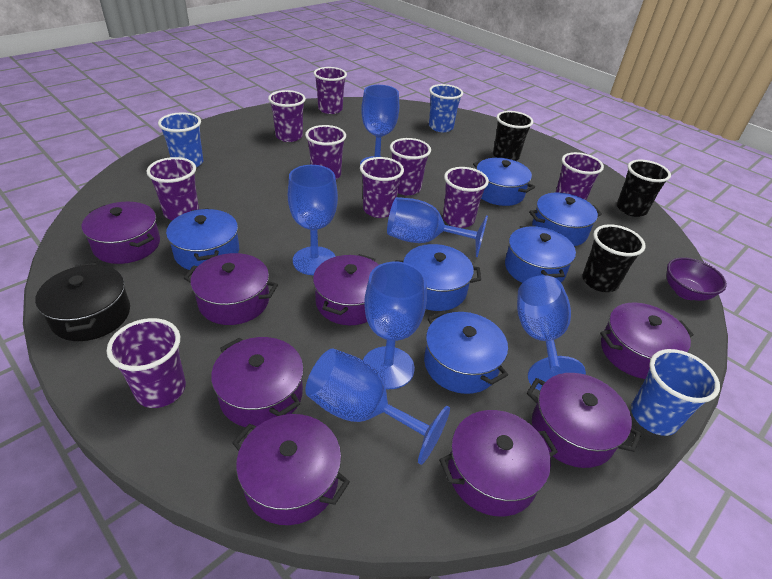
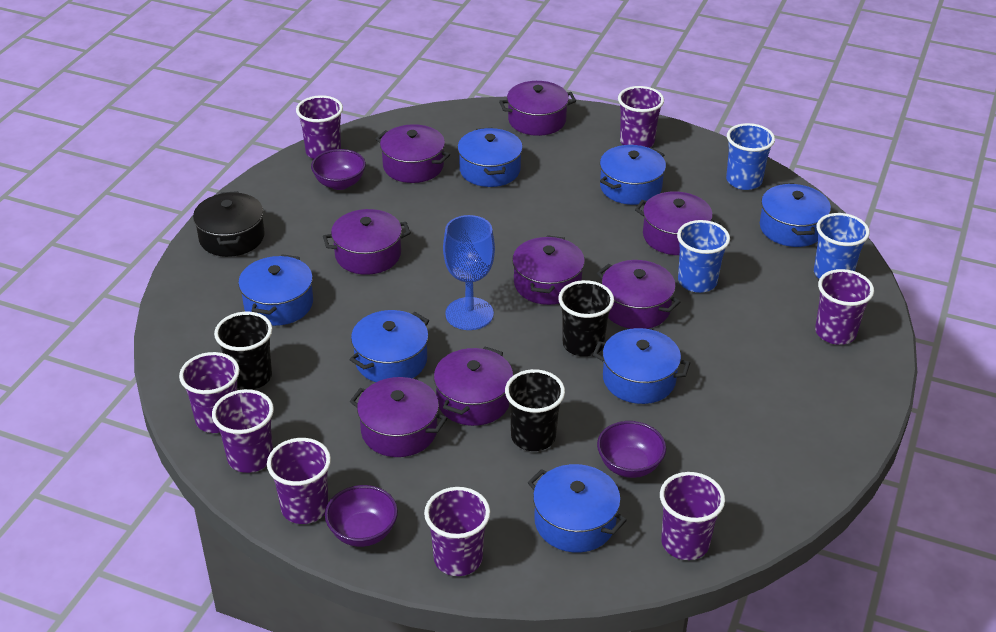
blue goblet: 6 -> 1
blue pot: 6 -> 7
purple bowl: 1 -> 3
purple cup: 9 -> 8

